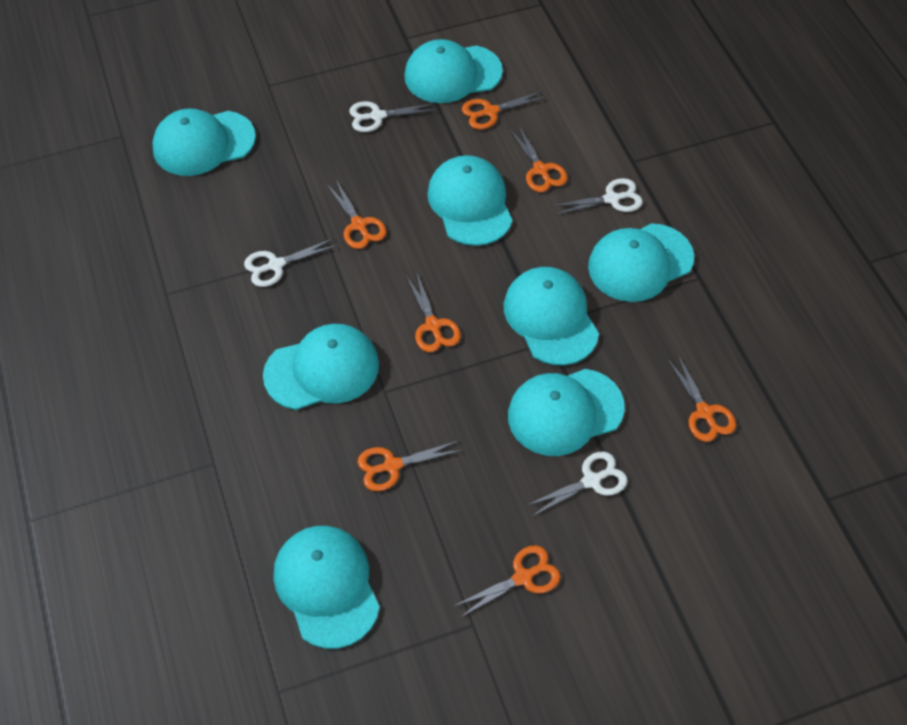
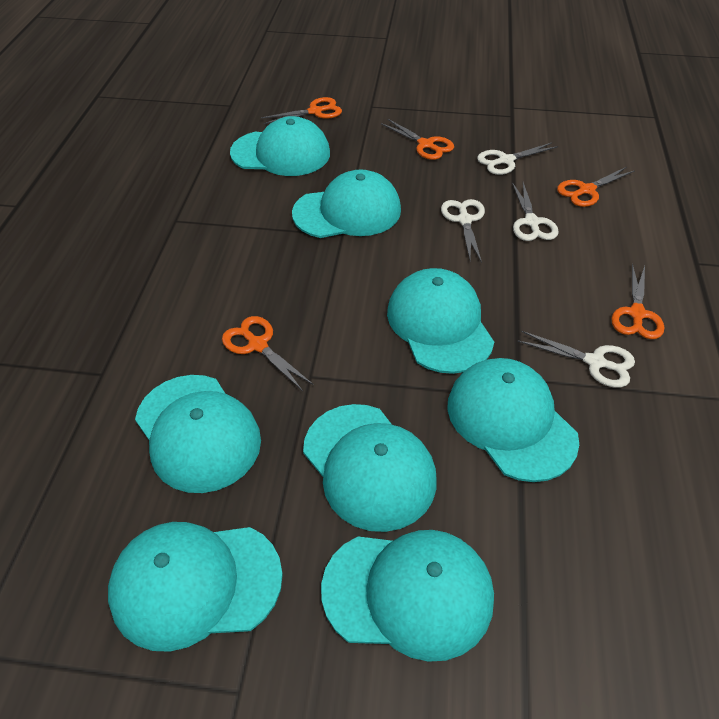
orange scissors: 7 -> 5

